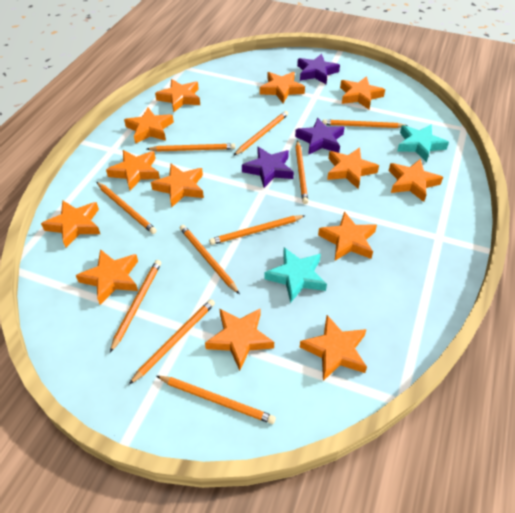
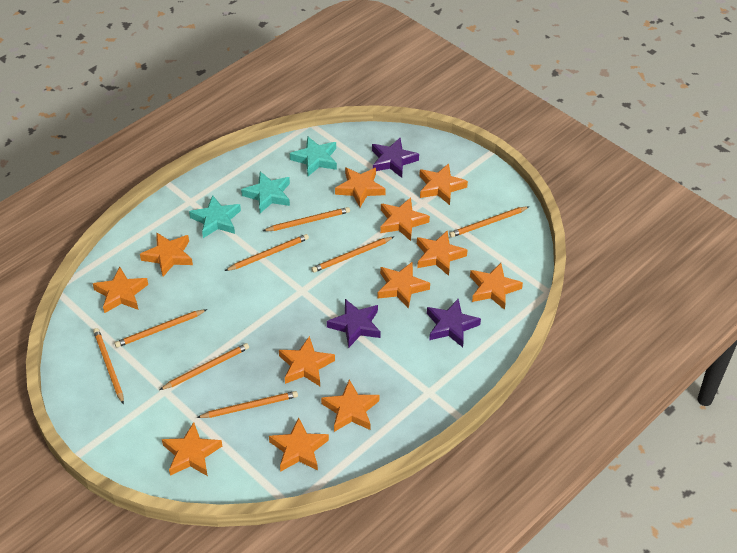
orange pencil: 10 -> 8
orange star: 13 -> 12
turquoise star: 2 -> 3

